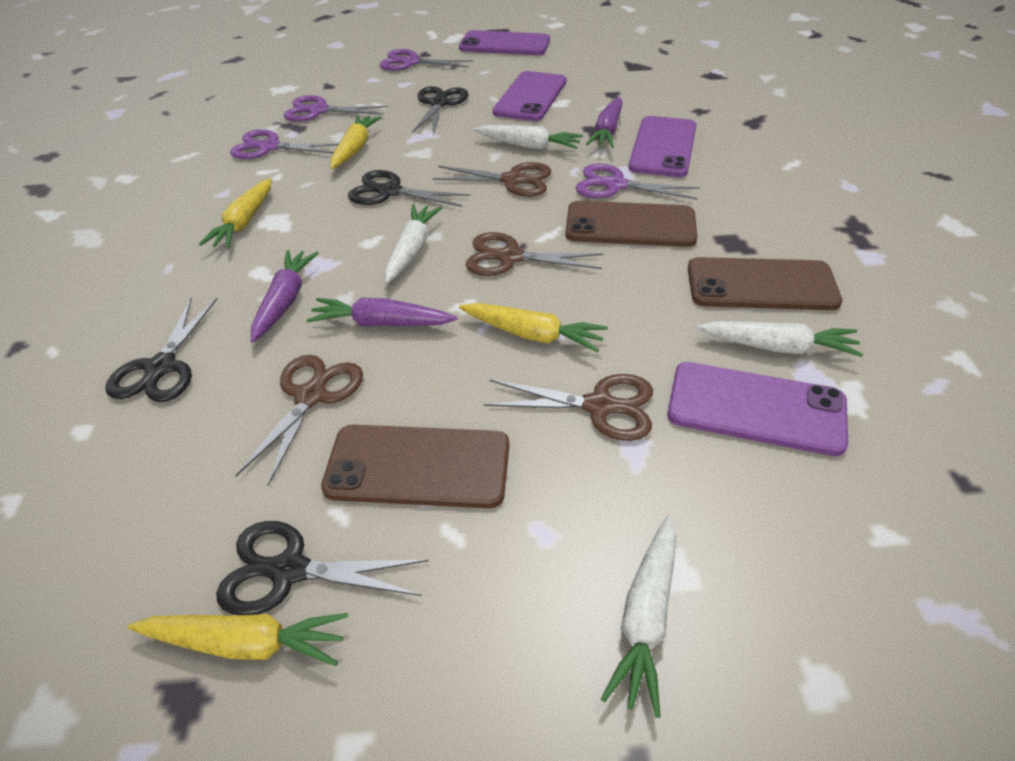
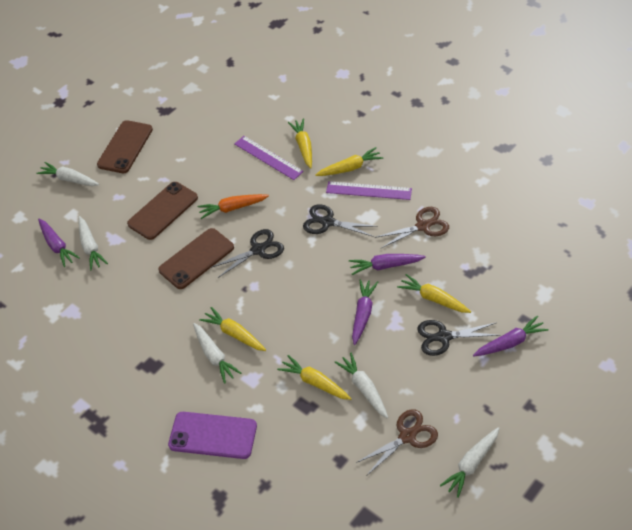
black scissors: 4 -> 3
brown scissors: 4 -> 2
orange carrot: 0 -> 1
purple carrot: 3 -> 4
purple phone: 4 -> 1
purple ruler: 0 -> 2
purple scissors: 4 -> 0
white carrot: 4 -> 5
yellow carrot: 4 -> 5

